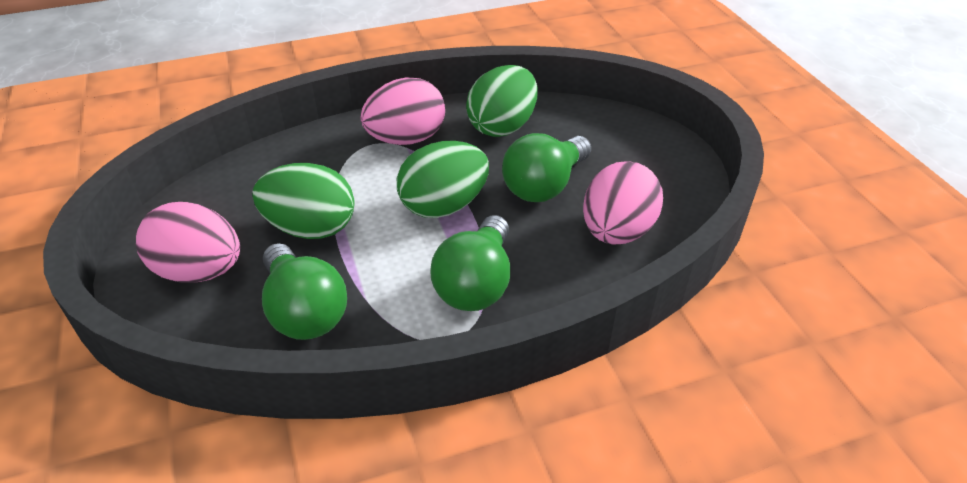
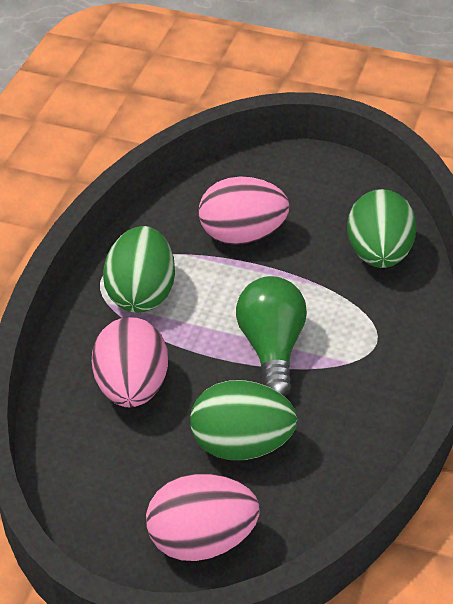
green light bulb: 3 -> 1

